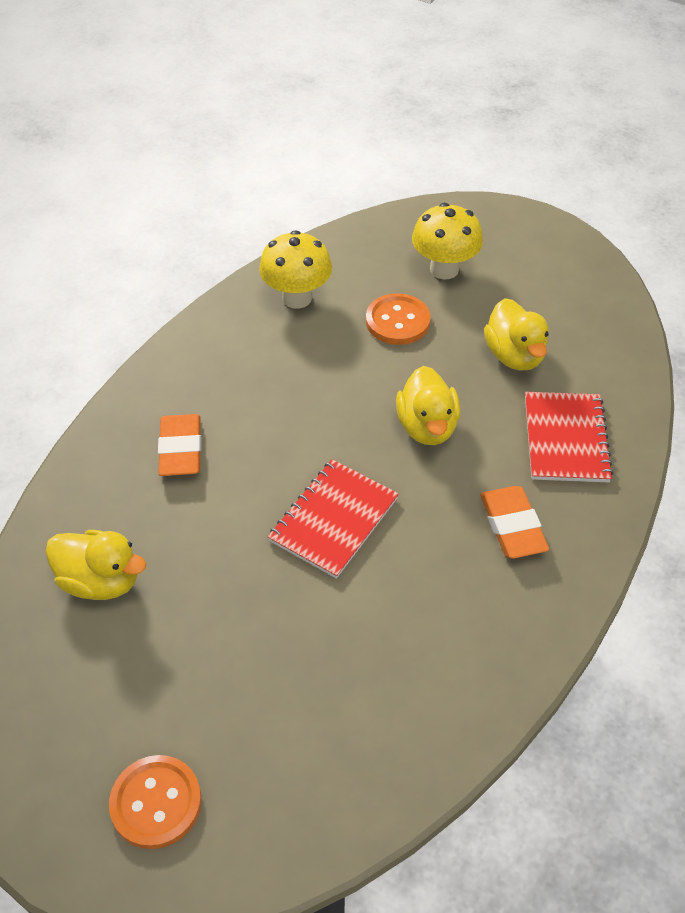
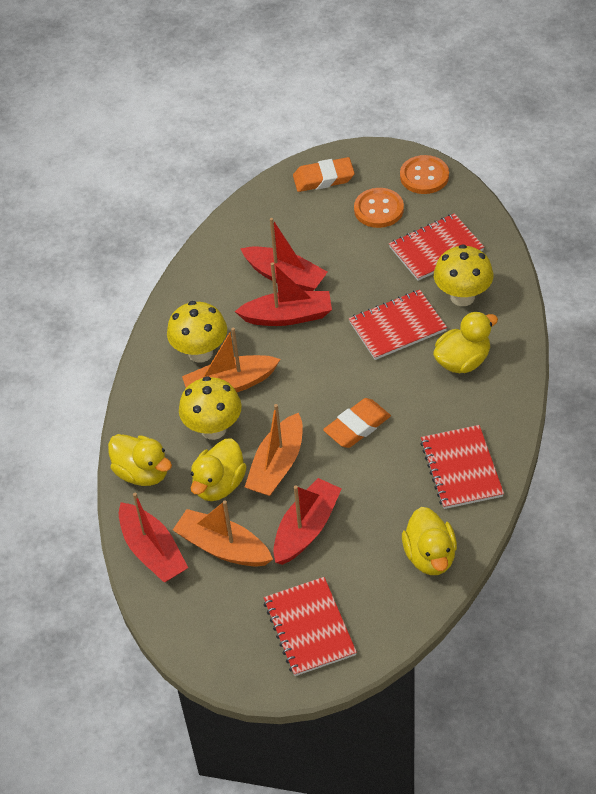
orange boat: 0 -> 3
red boat: 0 -> 4
red notebook: 2 -> 4
yellow duck: 3 -> 4
yellow mushroom: 2 -> 3

